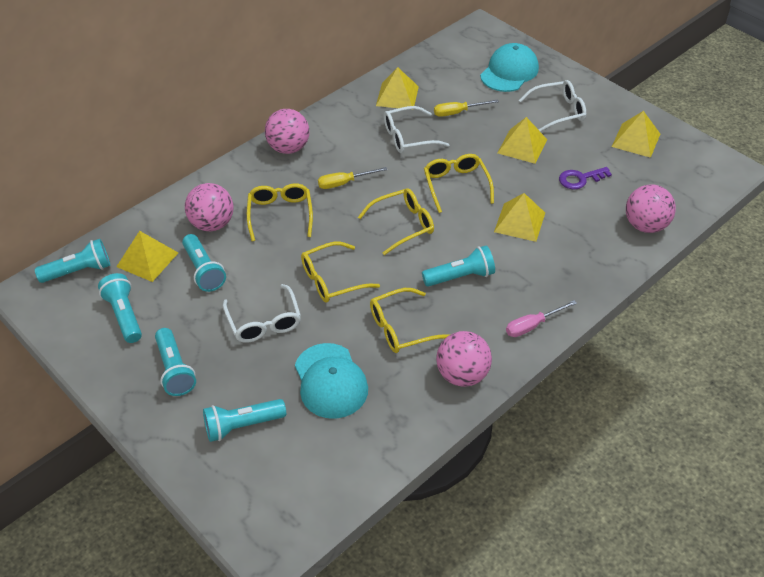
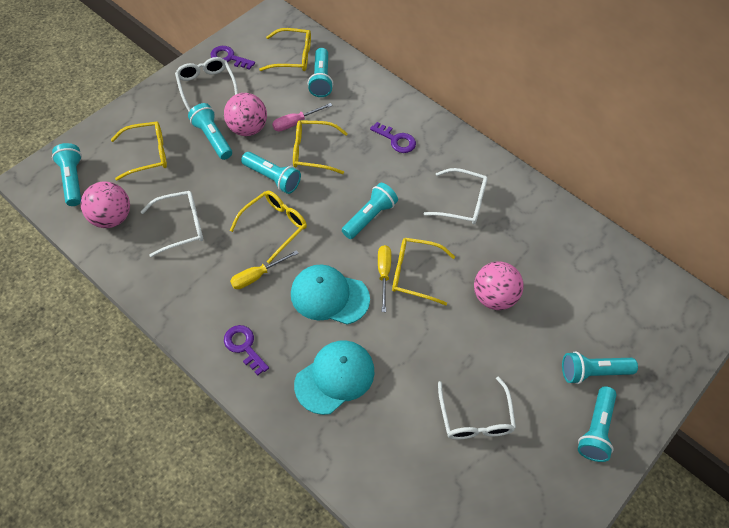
pink ball: 4 -> 3
purple key: 1 -> 3
turquoise flashlight: 6 -> 7
white glasses: 3 -> 4
yellow pyramid: 5 -> 0

